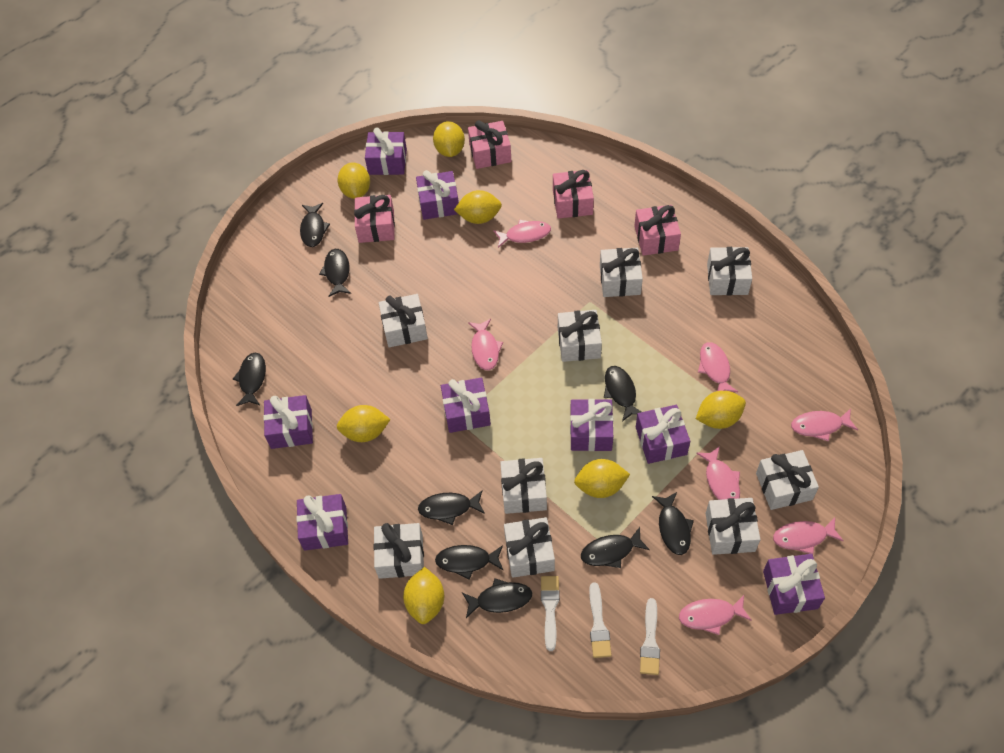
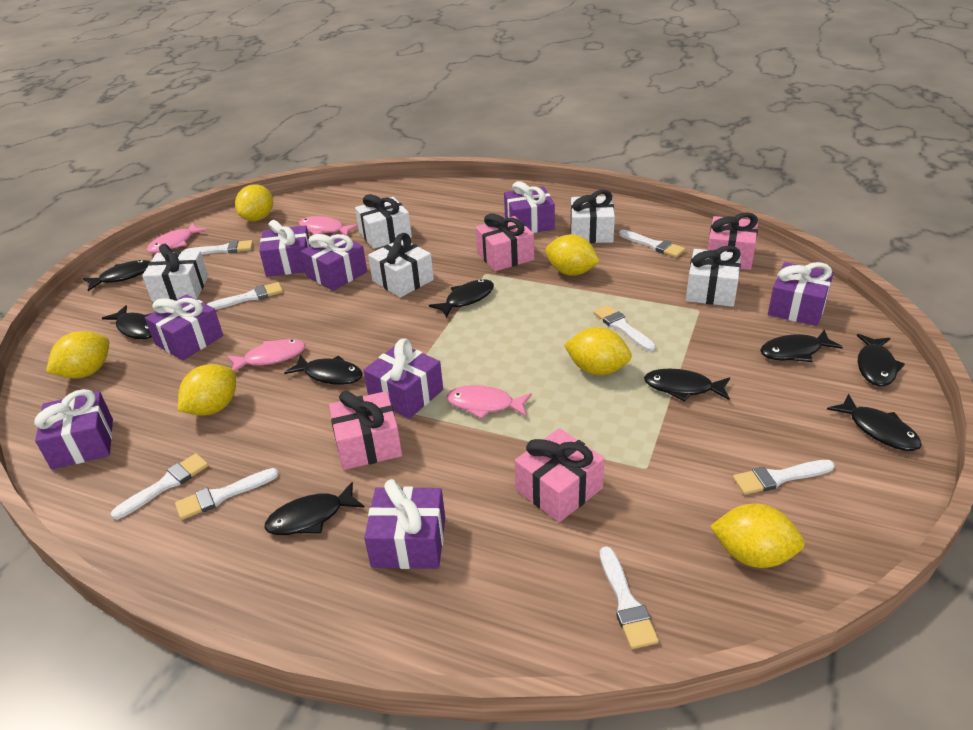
pink fish: 7 -> 4
white brush: 3 -> 8
white gift: 9 -> 5
yellow lemon: 7 -> 6

